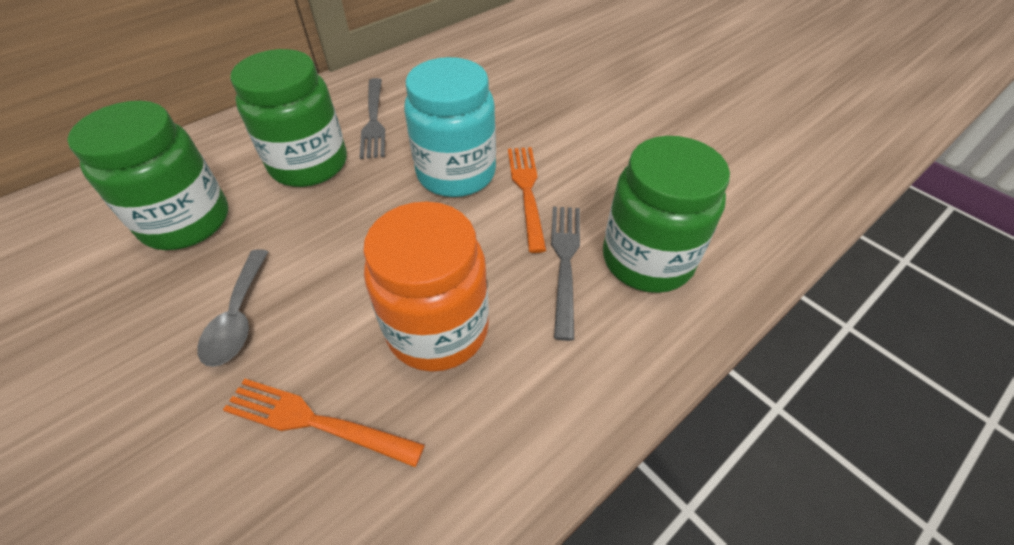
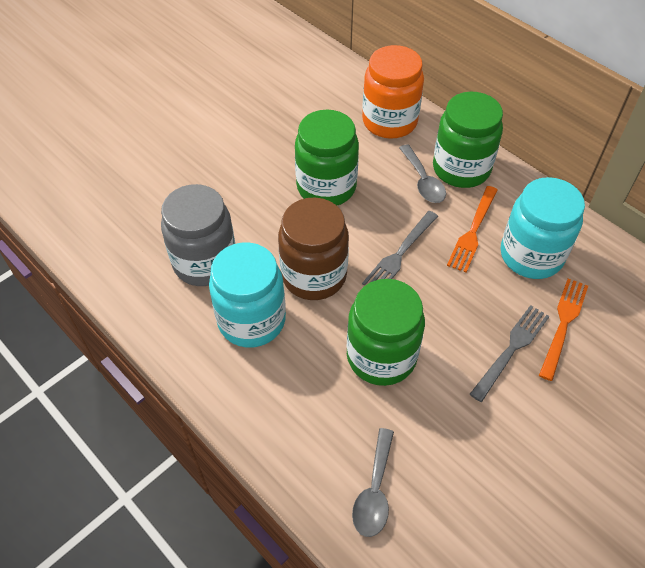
brown jar: 0 -> 1
grey jar: 0 -> 1
grey spoon: 1 -> 2
turquoise jar: 1 -> 2

